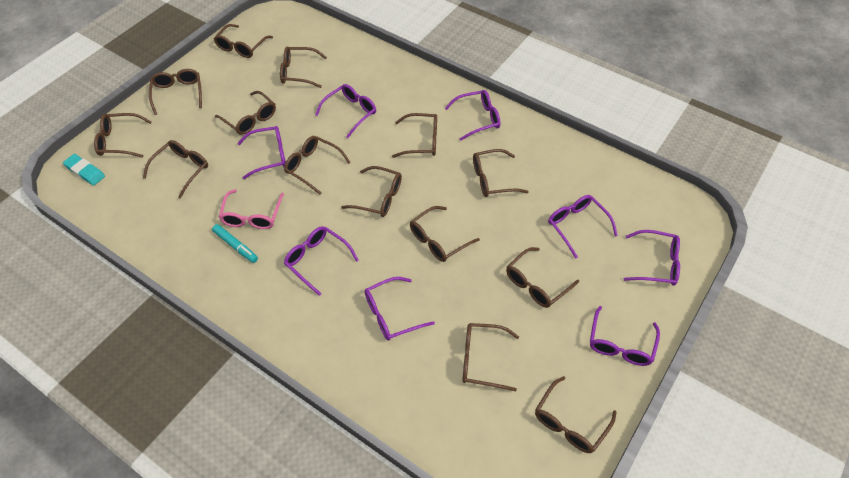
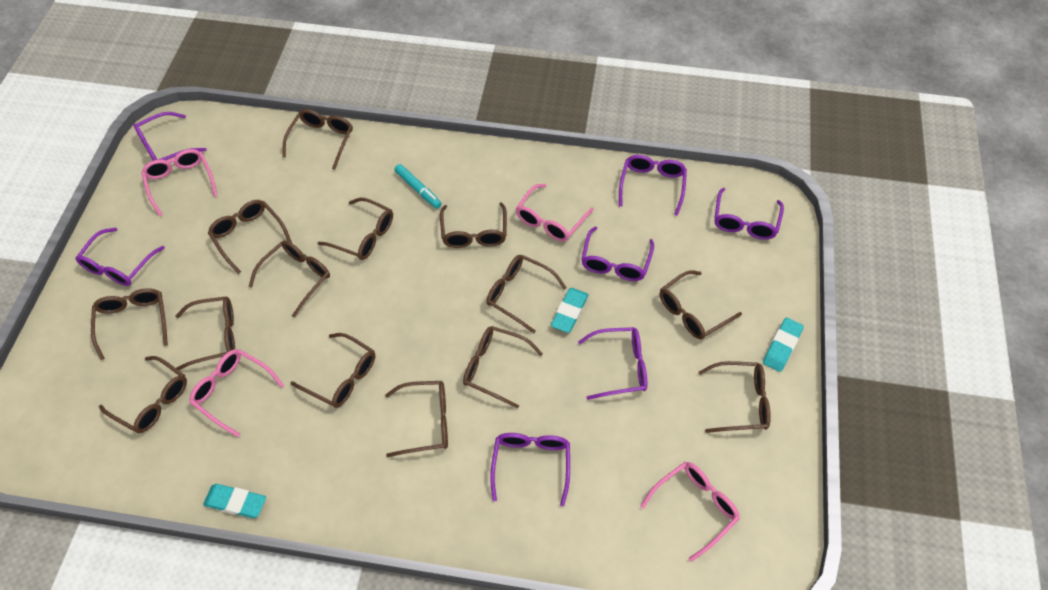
pink glasses: 1 -> 4
purple glasses: 8 -> 7
turquoise eraser: 1 -> 3

